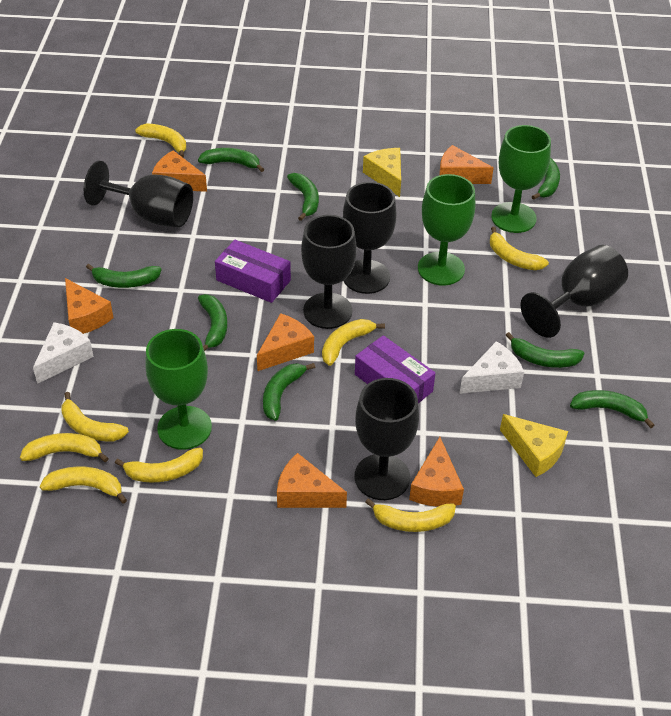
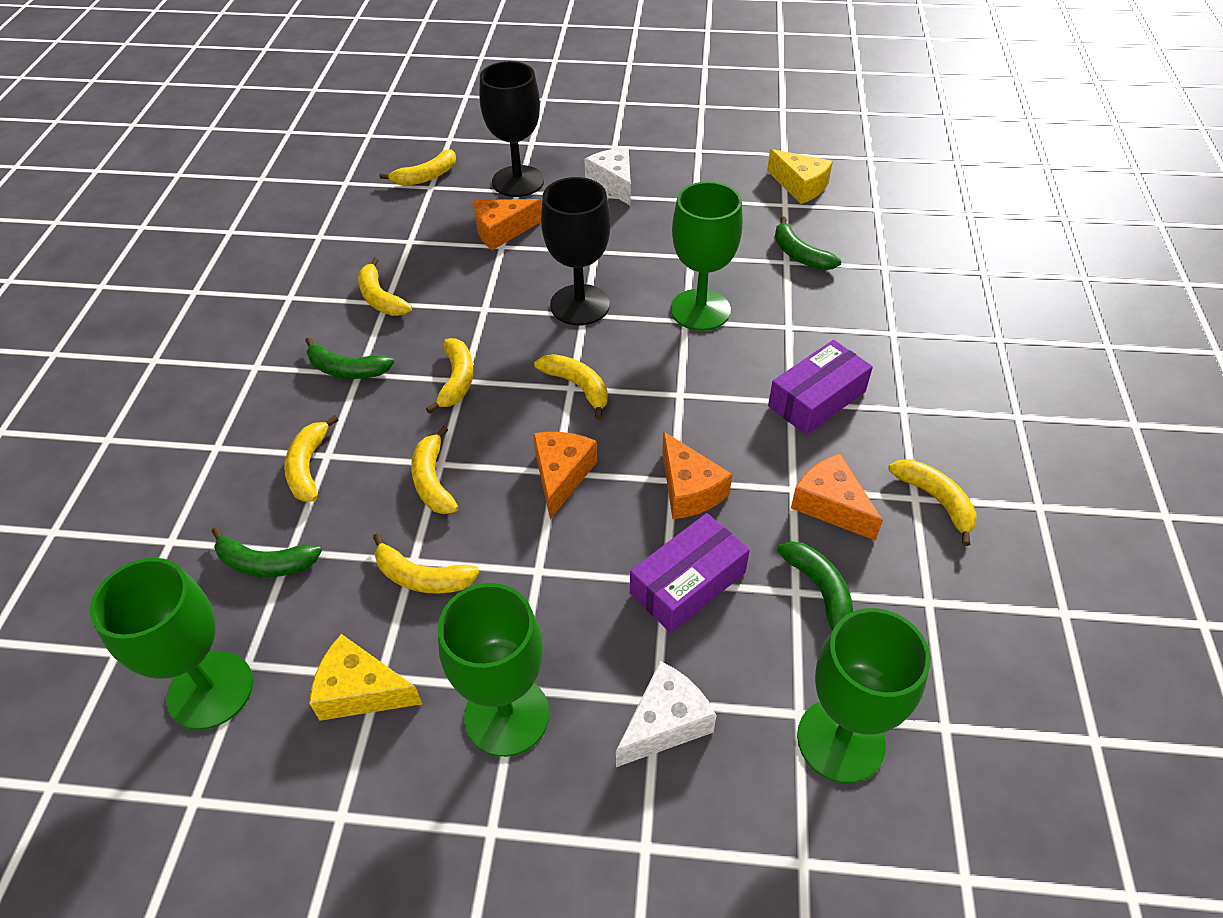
black goblet: 5 -> 2
green banana: 8 -> 4
green goblet: 3 -> 4
orange cheese: 6 -> 4

